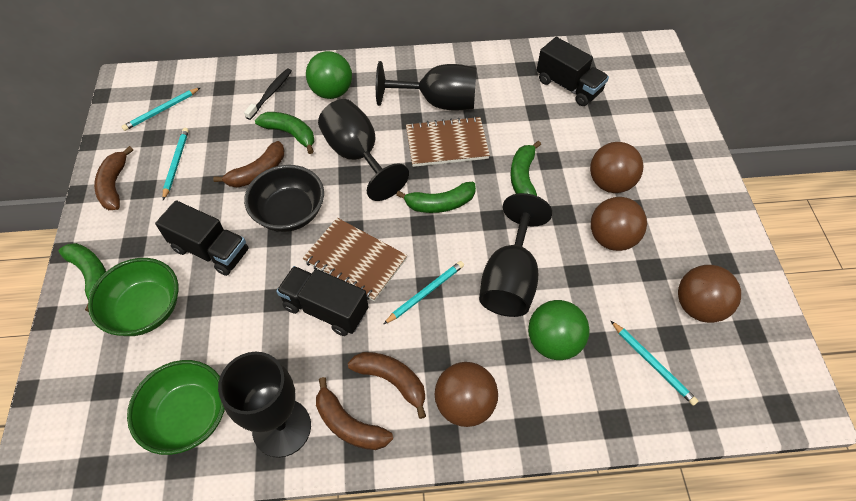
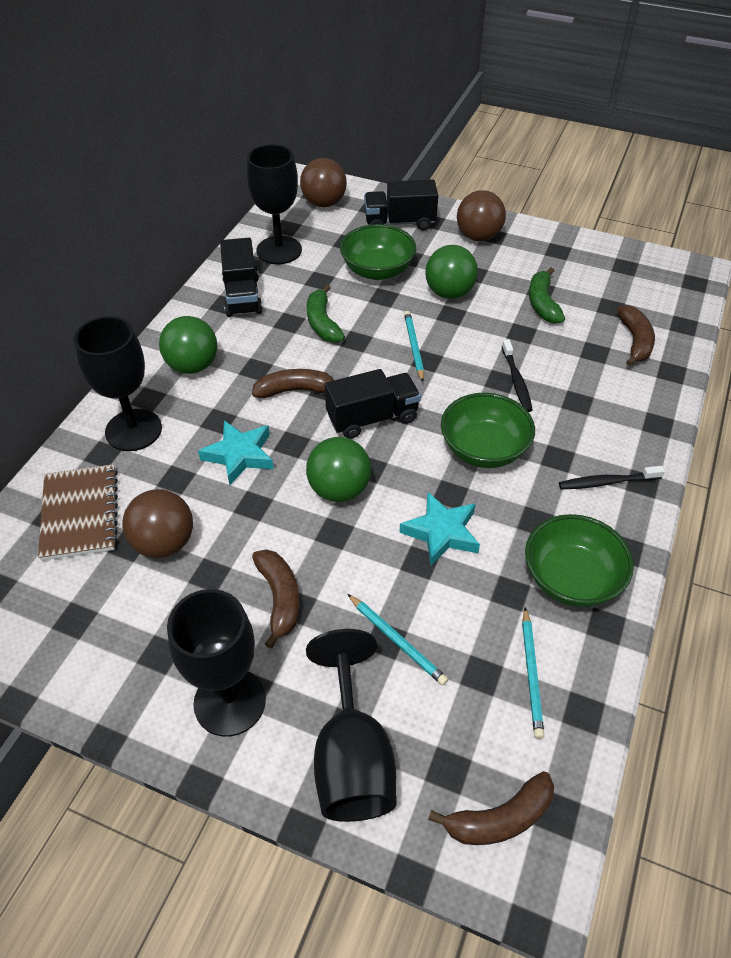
black bowl: 1 -> 0
black toothbrush: 1 -> 2
brown ball: 4 -> 3
brown notebook: 2 -> 1
green ball: 2 -> 3
green banana: 4 -> 2
green bowl: 2 -> 3
turquoise pencil: 4 -> 3
turquoise star: 0 -> 2

